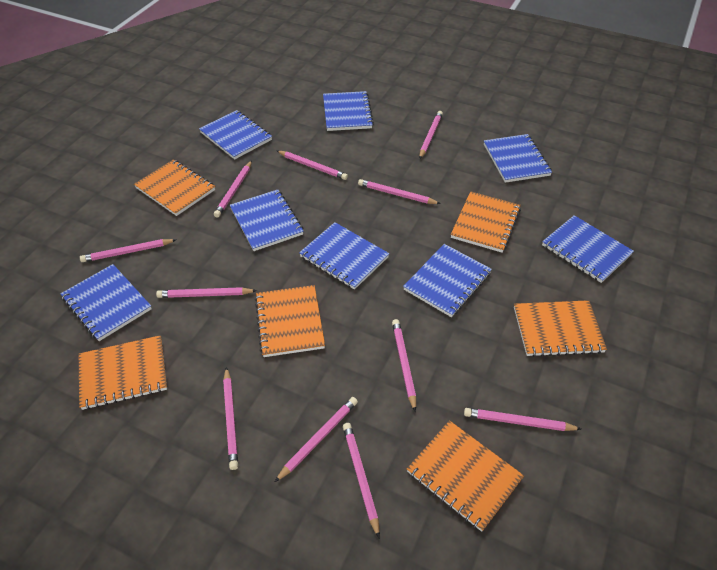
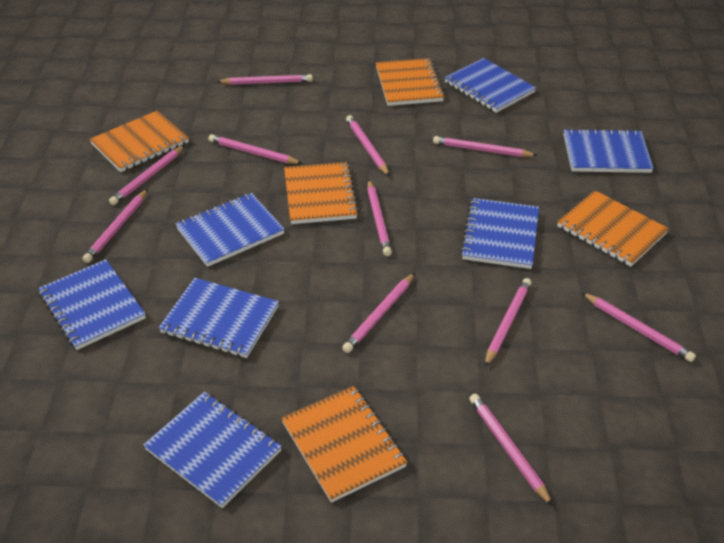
blue notebook: 8 -> 7
orange notebook: 6 -> 5

